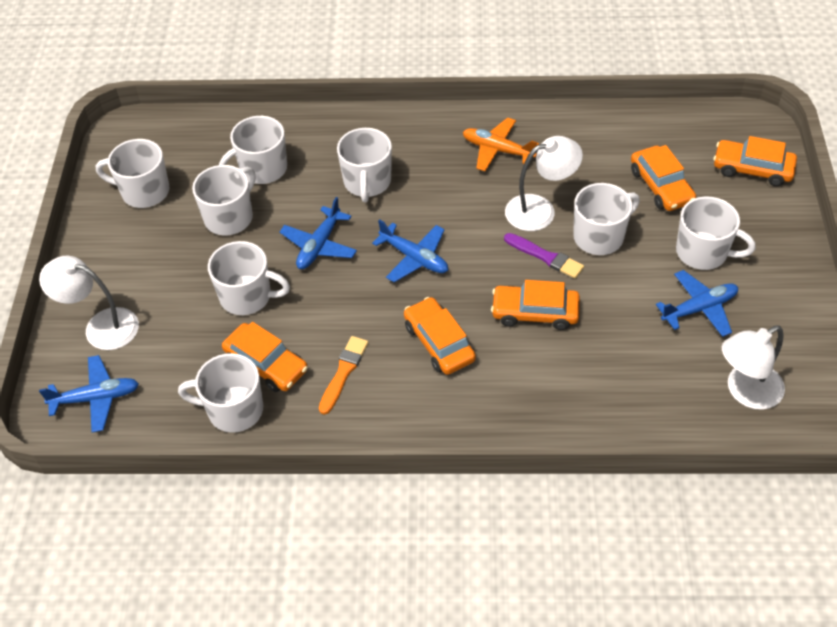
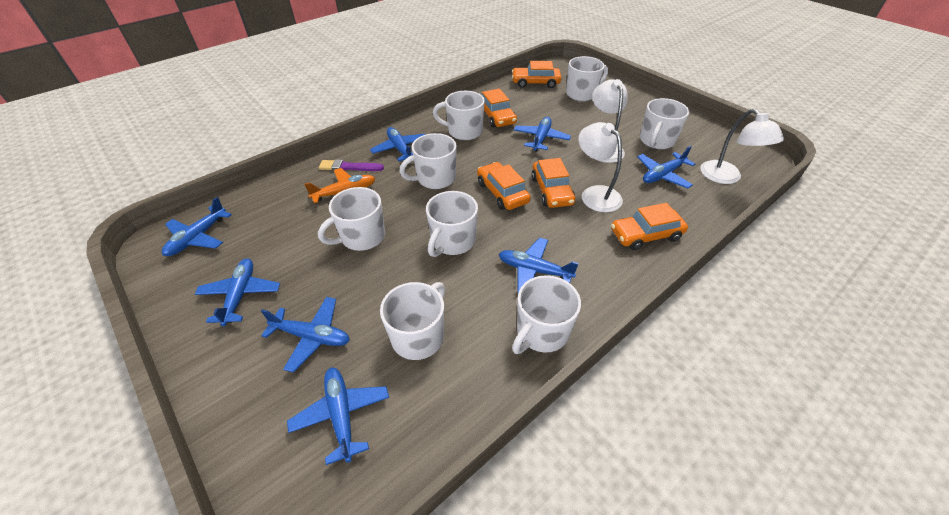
blue plane: 4 -> 8
orange brush: 1 -> 0

